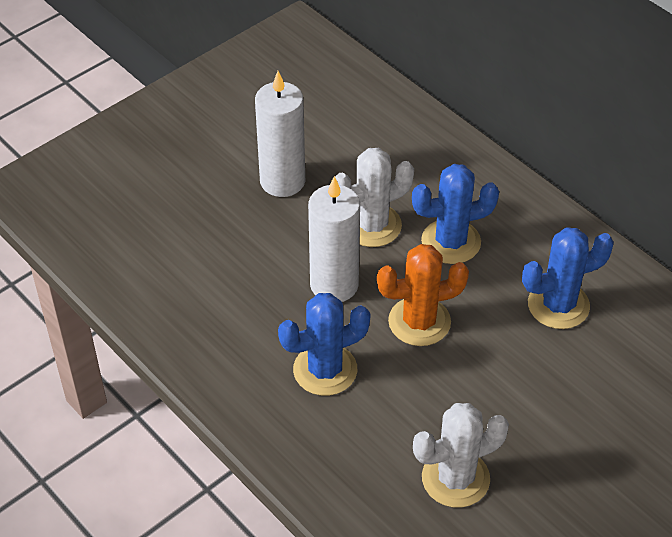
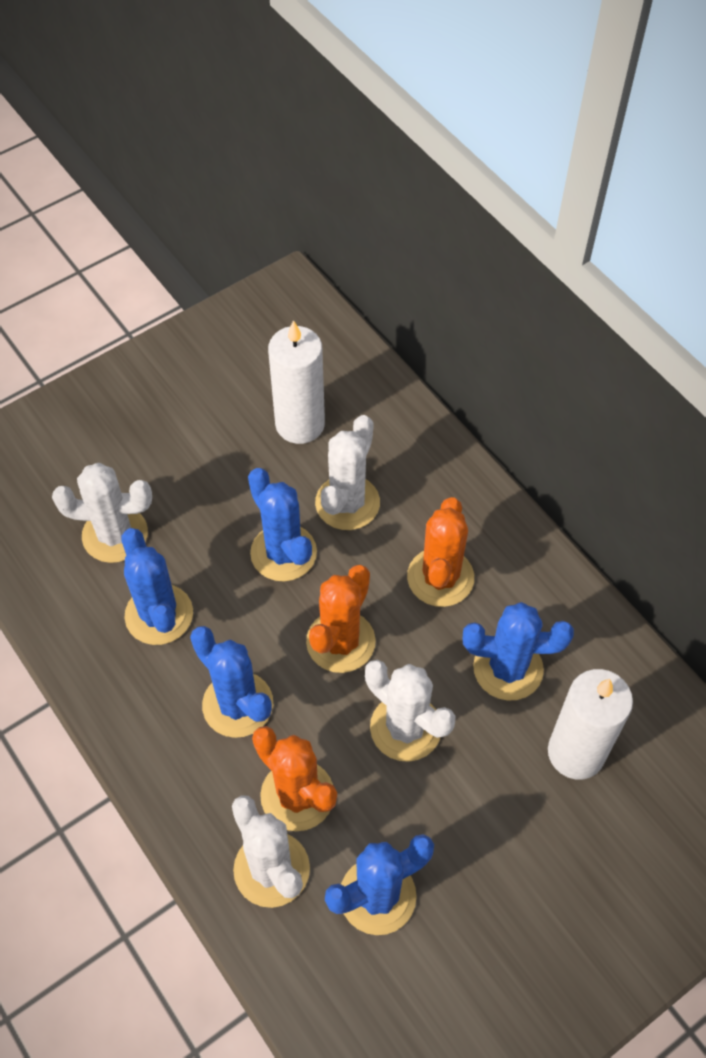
blue cactus: 3 -> 5
orange cactus: 1 -> 3
white cactus: 2 -> 4

